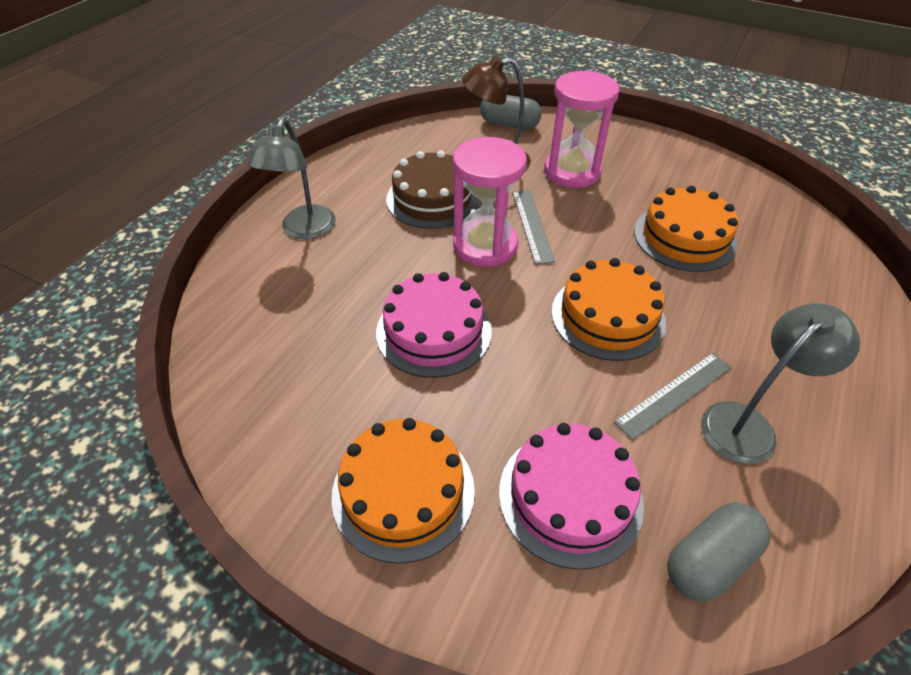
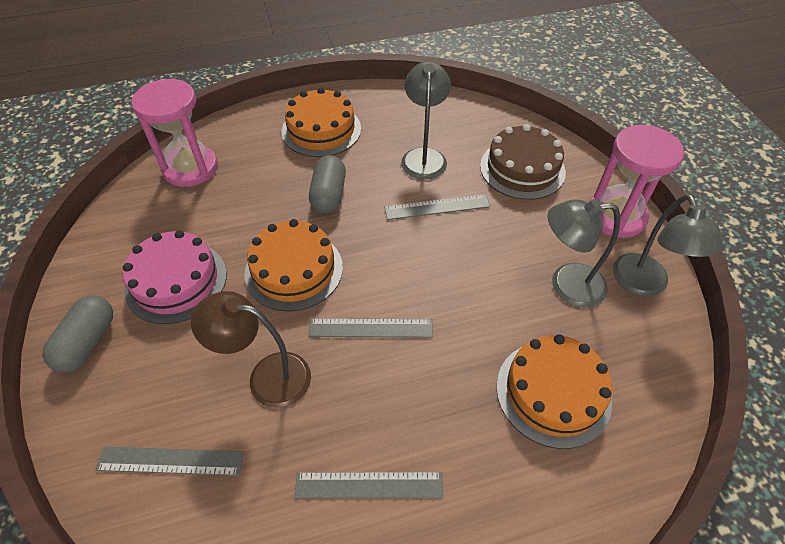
grey lamp: 2 -> 3
grey ruler: 2 -> 4
pink cake: 2 -> 1

